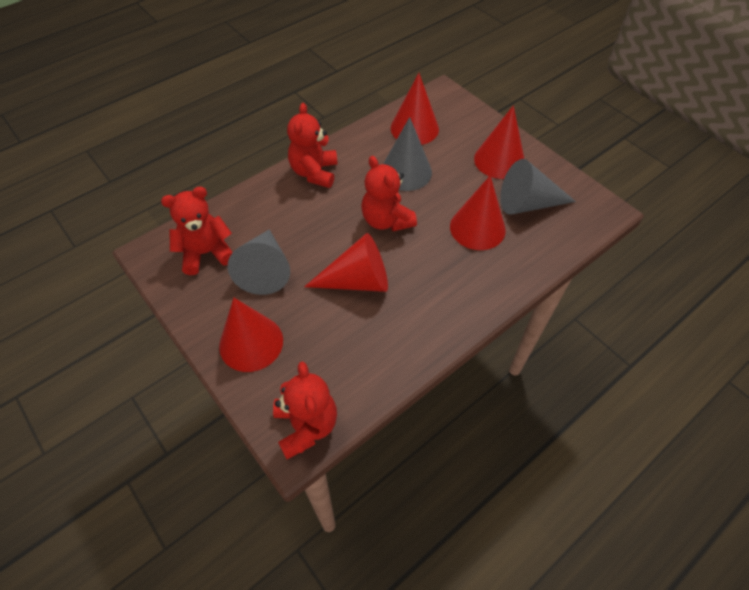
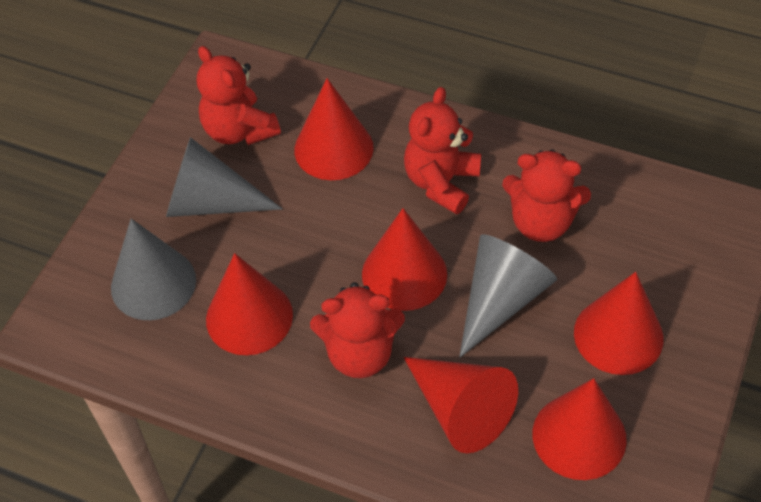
red cone: 5 -> 6

